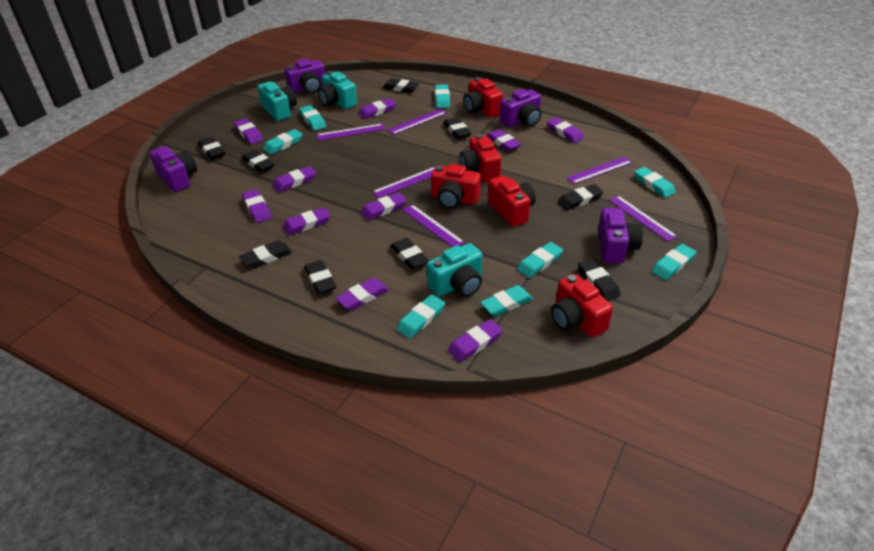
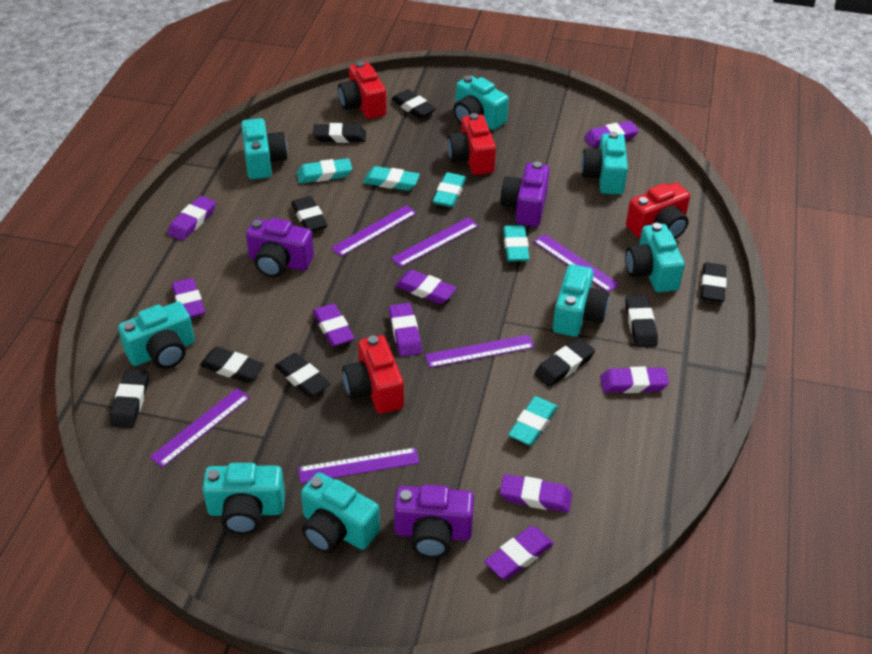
purple camera: 4 -> 3
purple eraser: 10 -> 9
red camera: 5 -> 4
turquoise camera: 3 -> 8
turquoise eraser: 8 -> 5

